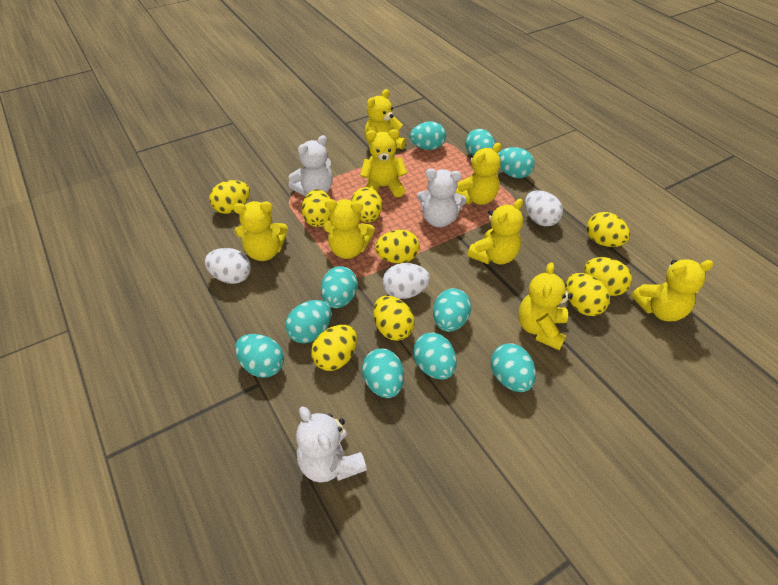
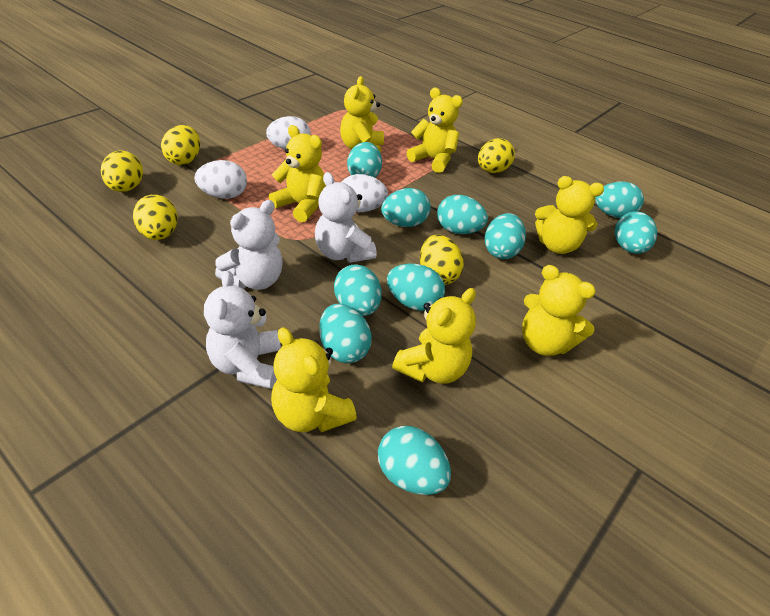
yellow egg: 9 -> 5
yellow teddy bear: 8 -> 7

